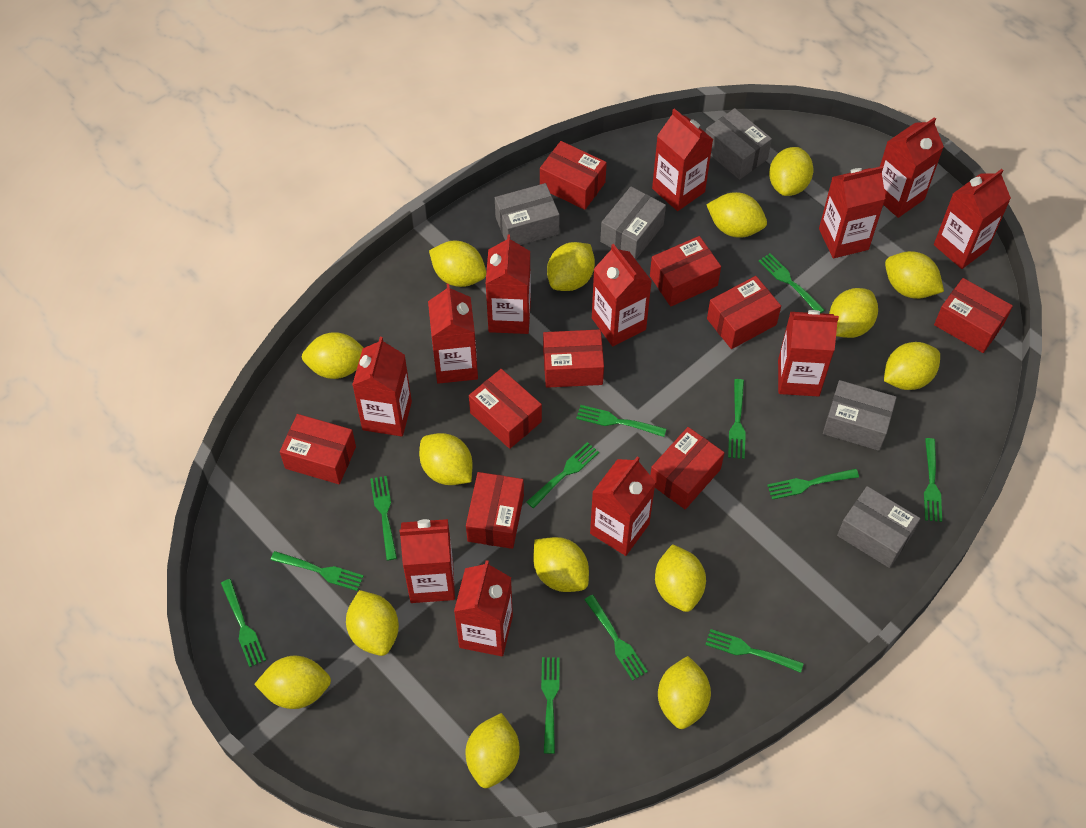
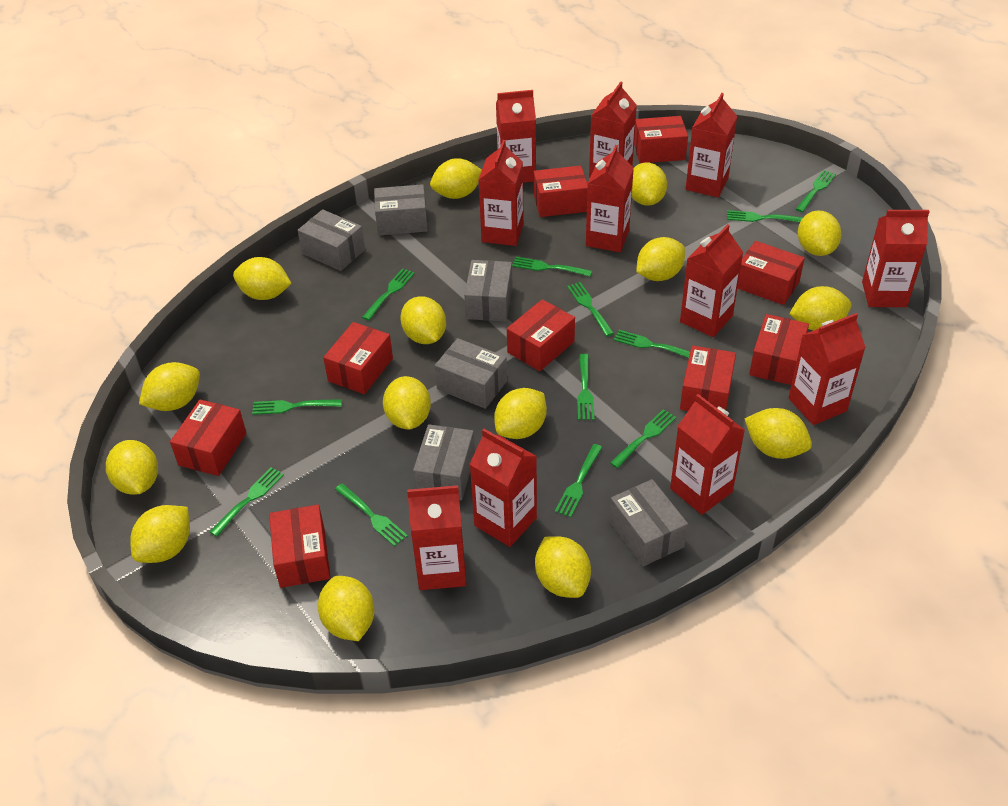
grey box: 5 -> 6
red carton: 12 -> 11

